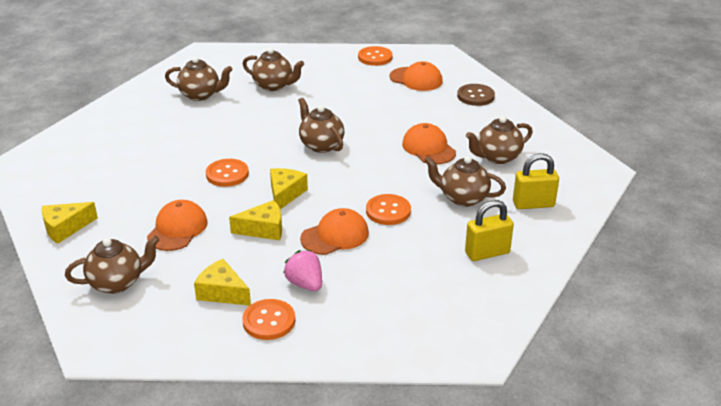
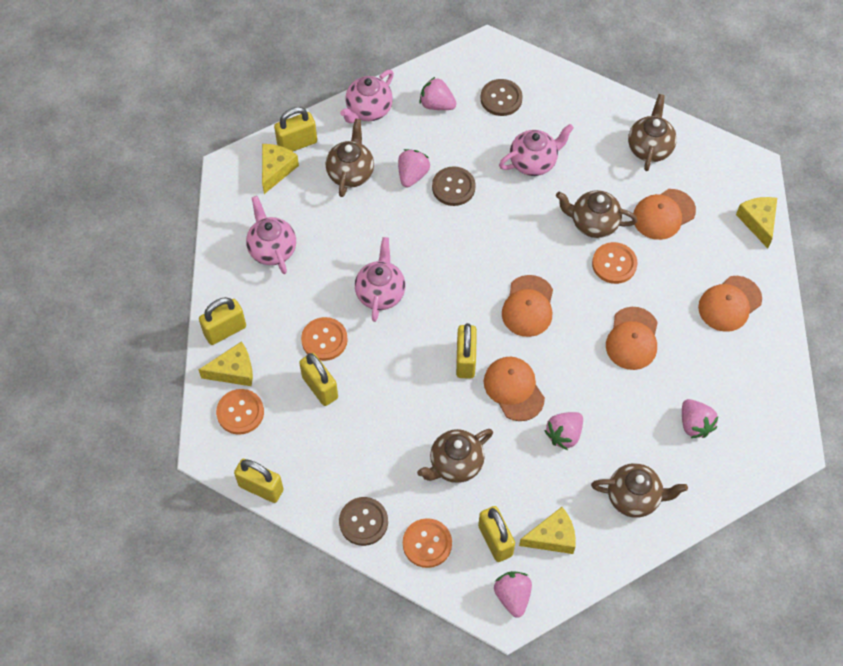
brown button: 1 -> 3
brown teapot: 6 -> 5
orange cap: 4 -> 5
pink strawberry: 1 -> 5
pink teapot: 0 -> 4
yellow padlock: 2 -> 6

